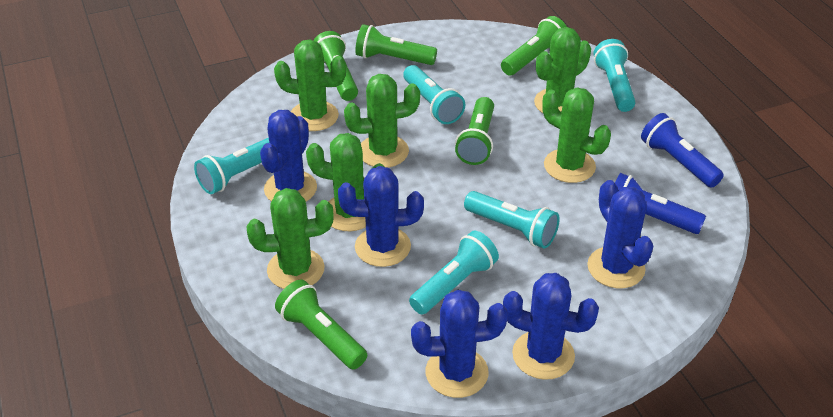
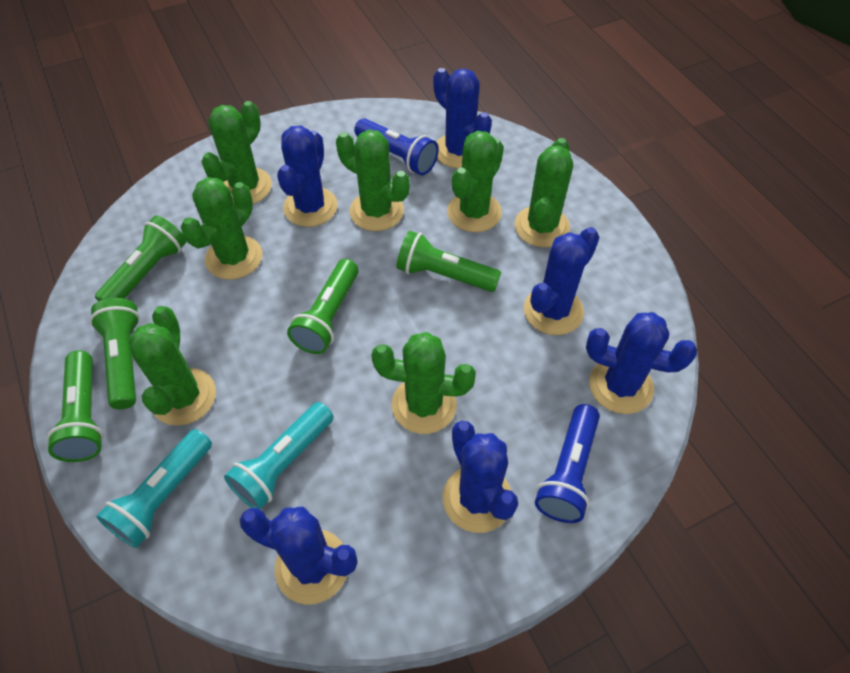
blue cactus: 5 -> 6
green cactus: 6 -> 7
turquoise flashlight: 5 -> 2

